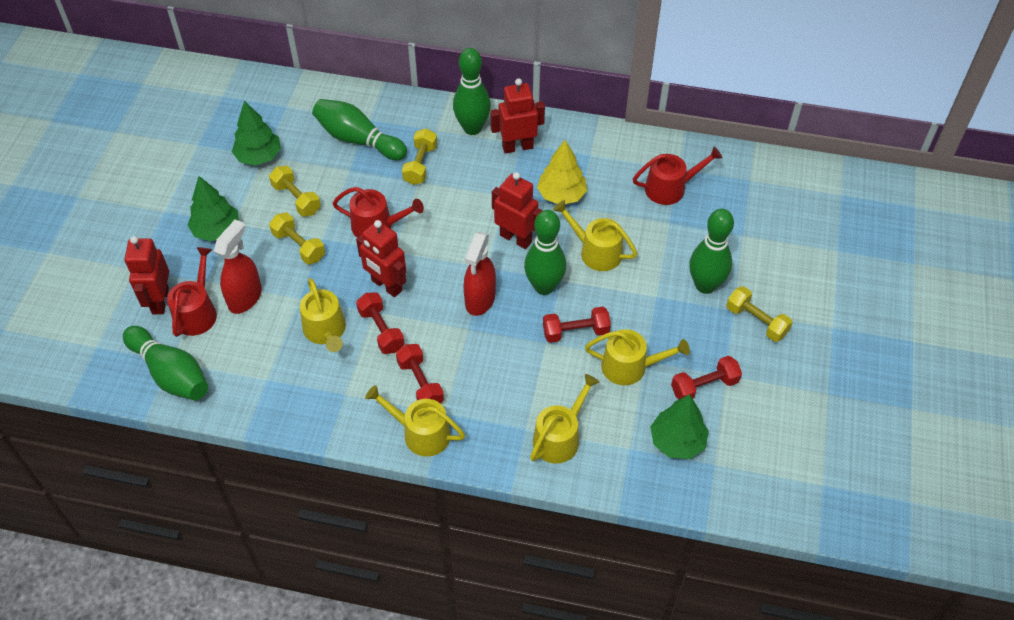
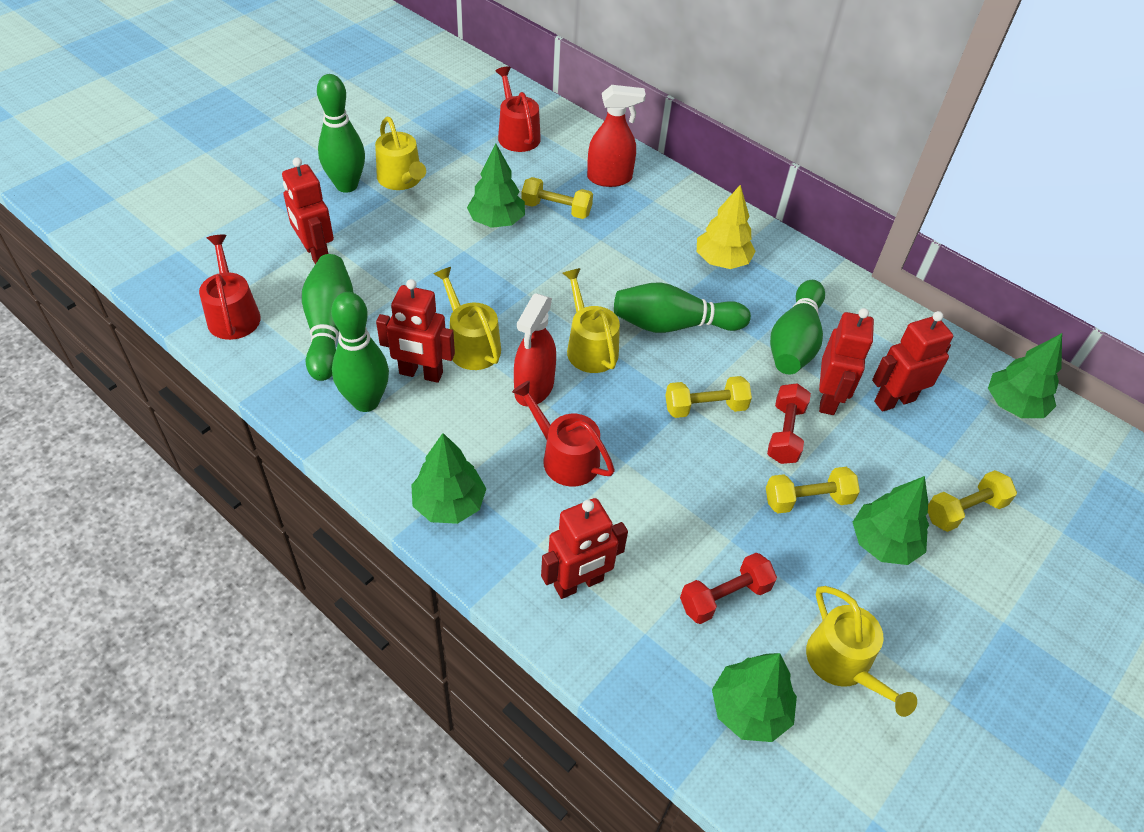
green tree: 3 -> 5
red dumbbell: 4 -> 2
red robot: 4 -> 5
yellow watering can: 5 -> 4

